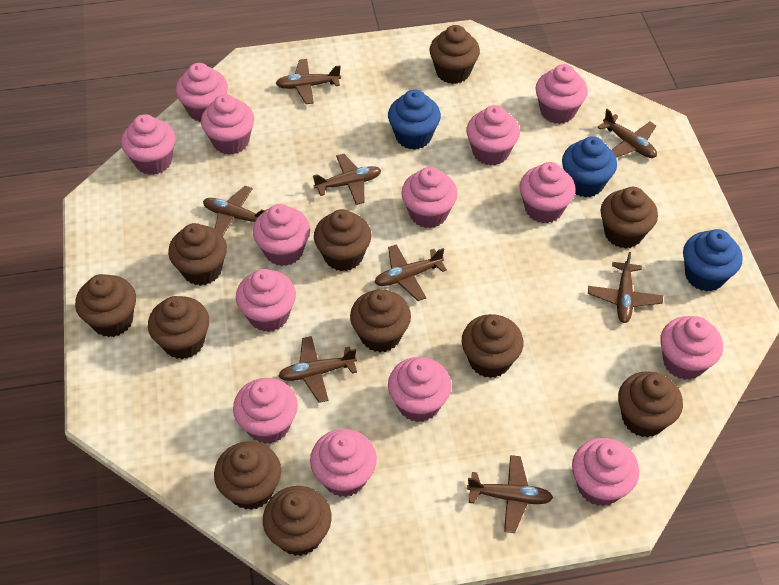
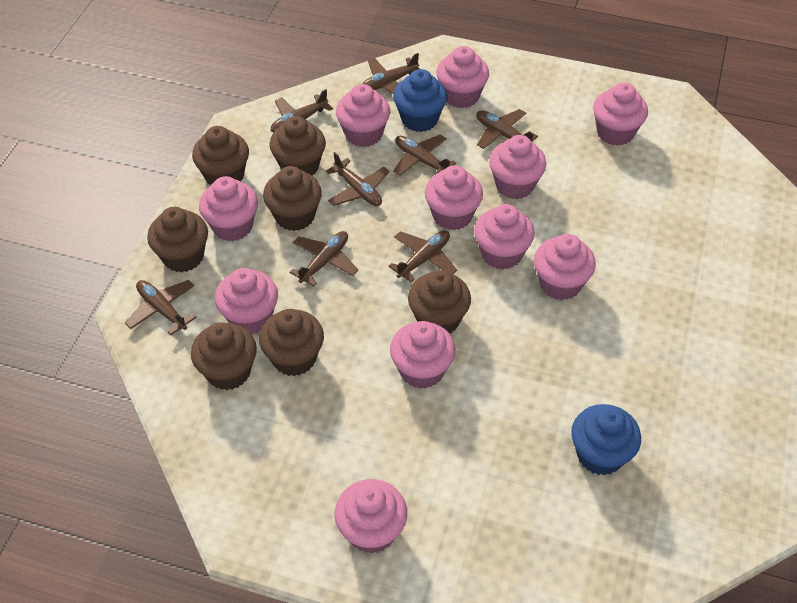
blue cupcake: 3 -> 2
brown cupcake: 11 -> 7
pink cupcake: 14 -> 11

